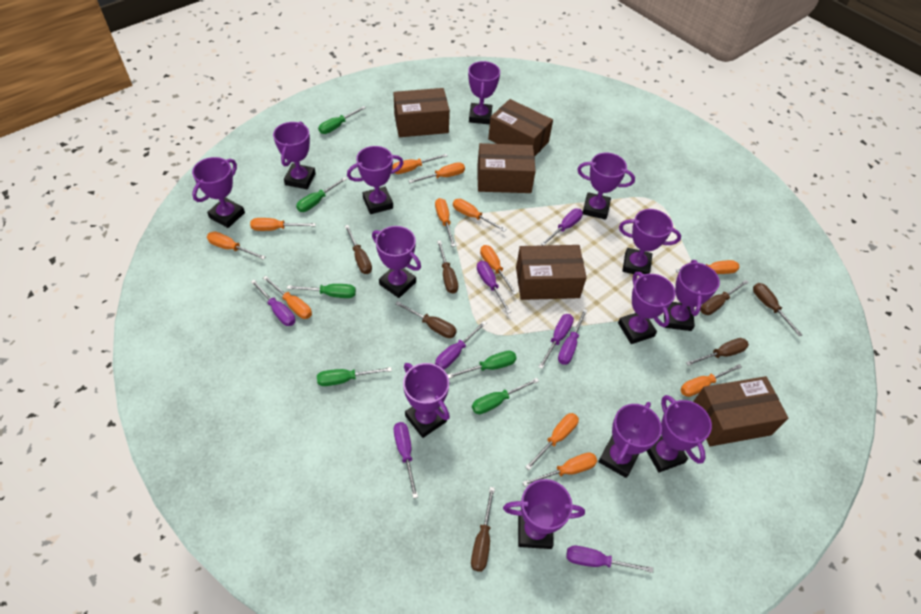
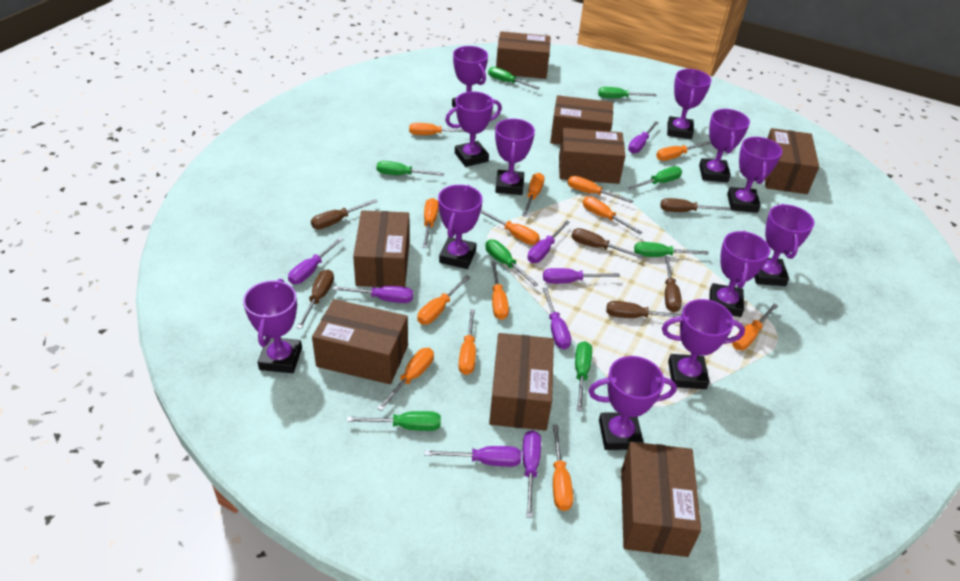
brown box: 5 -> 8
brown screwdriver: 7 -> 6
green screwdriver: 6 -> 8
orange screwdriver: 12 -> 13
purple trophy: 13 -> 12

